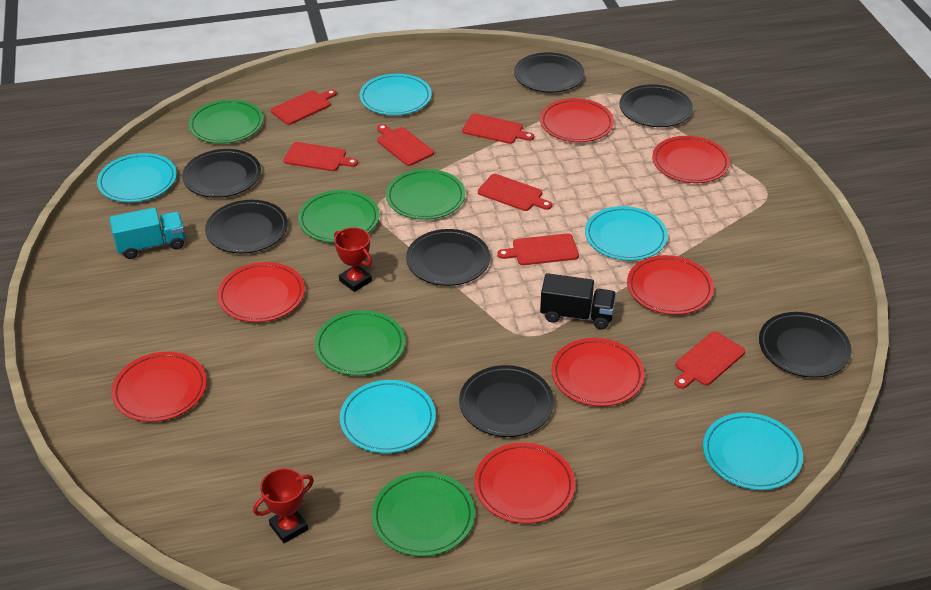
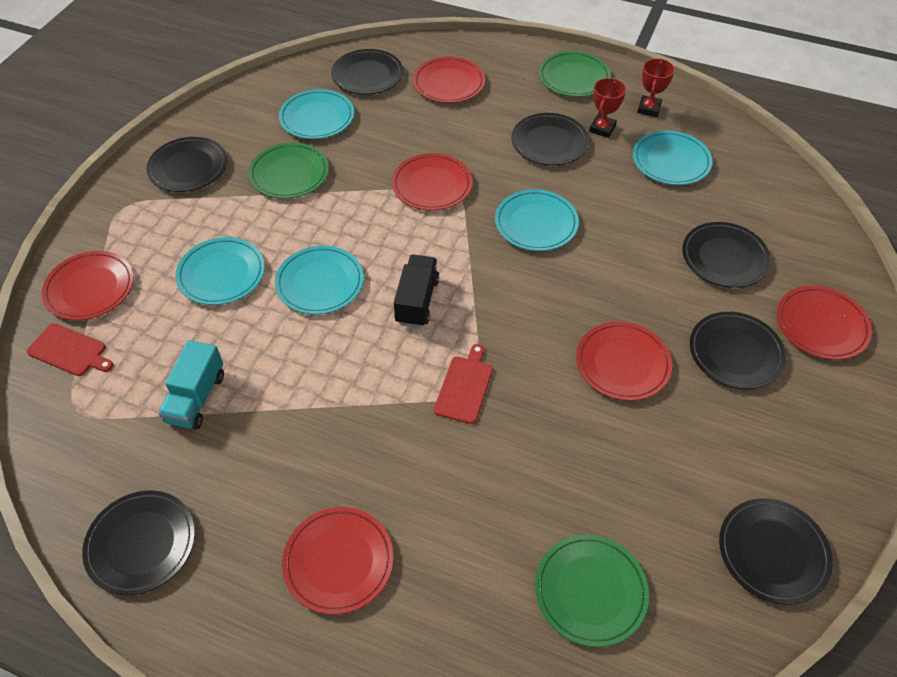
green plate: 5 -> 3
red cutting board: 7 -> 2
red plate: 7 -> 6

